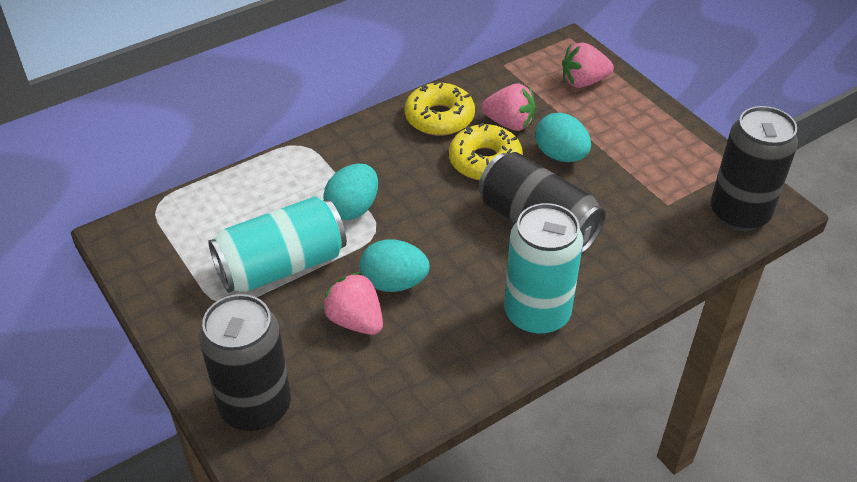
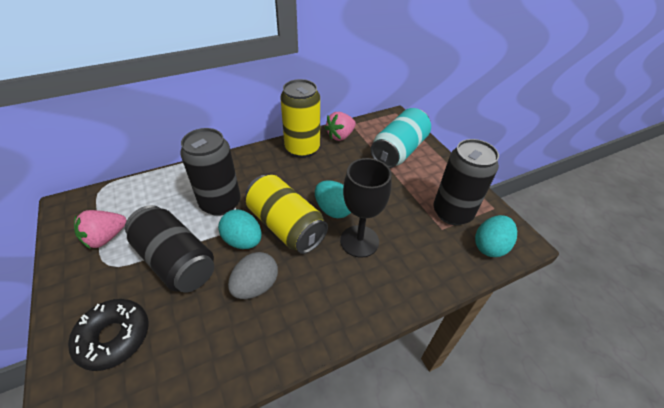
black donut: 0 -> 1
black goblet: 0 -> 1
grey egg: 0 -> 1
pink strawberry: 3 -> 2
turquoise can: 2 -> 1
yellow can: 0 -> 2
yellow donut: 2 -> 0

